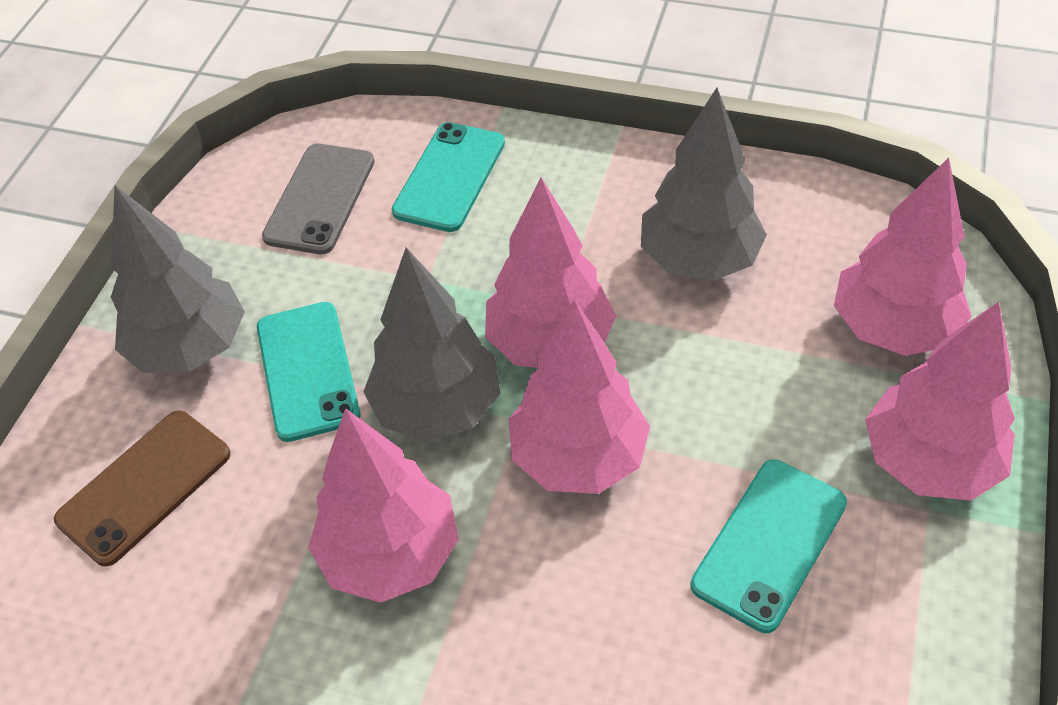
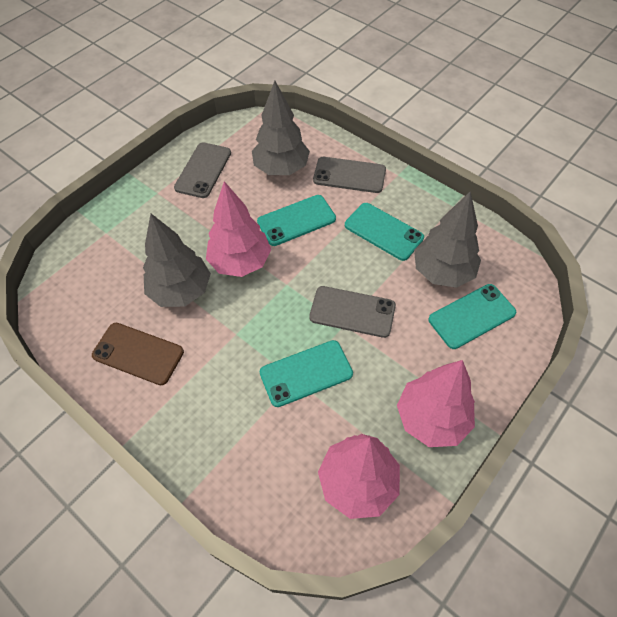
grey phone: 1 -> 3
pink tree: 5 -> 3
turquoise phone: 3 -> 4

